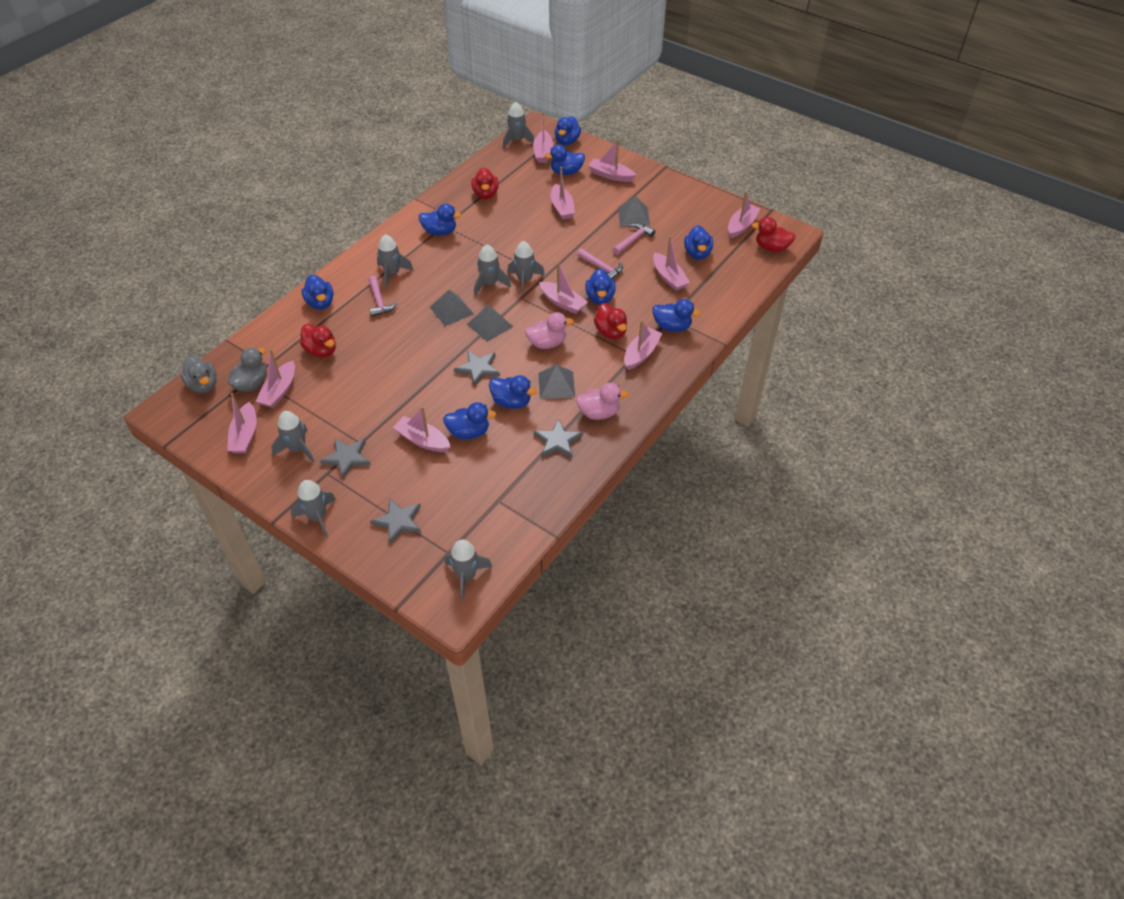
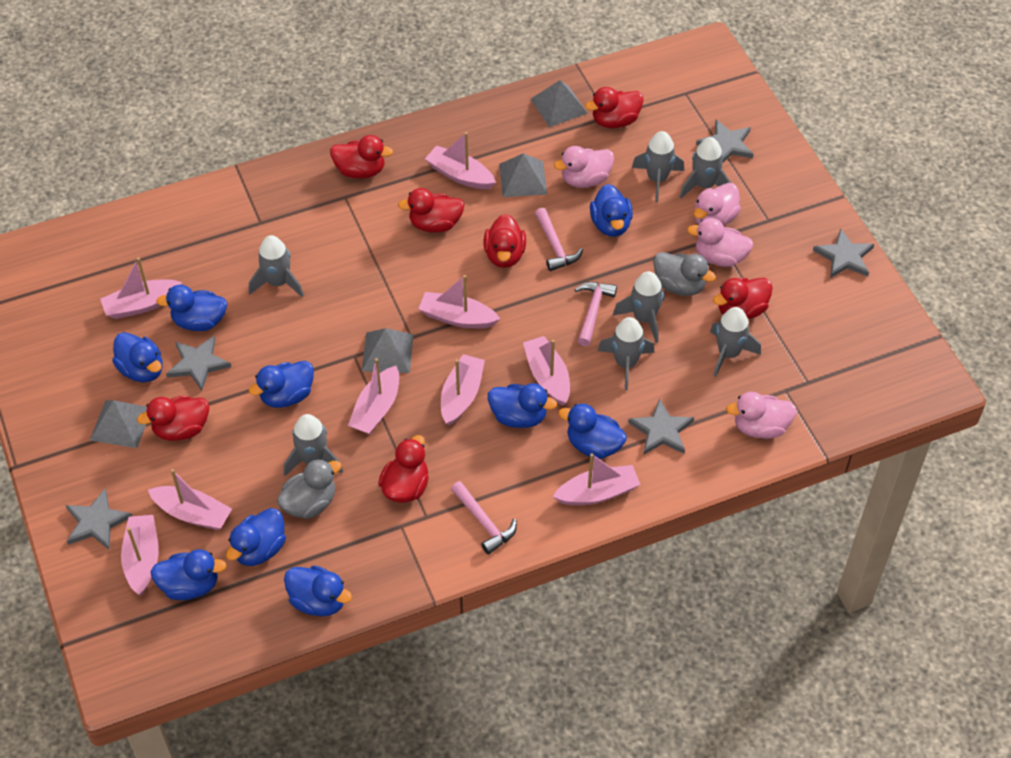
grey star: 4 -> 5
pink boat: 10 -> 9
pink duck: 2 -> 4
red duck: 4 -> 7

